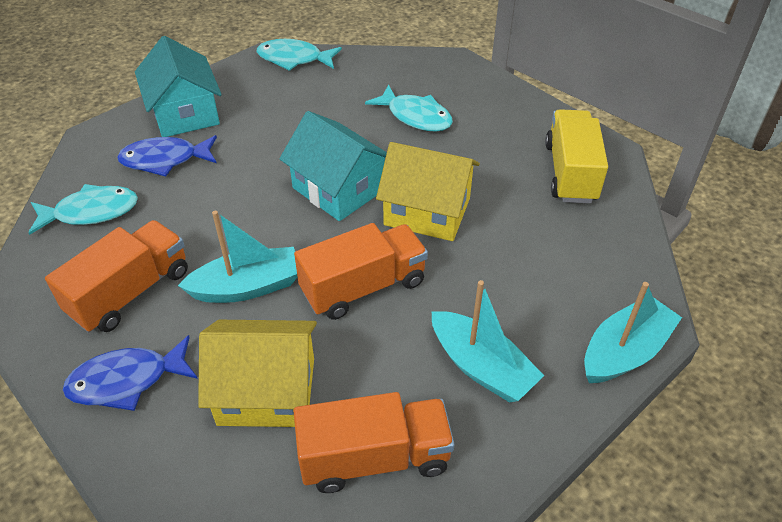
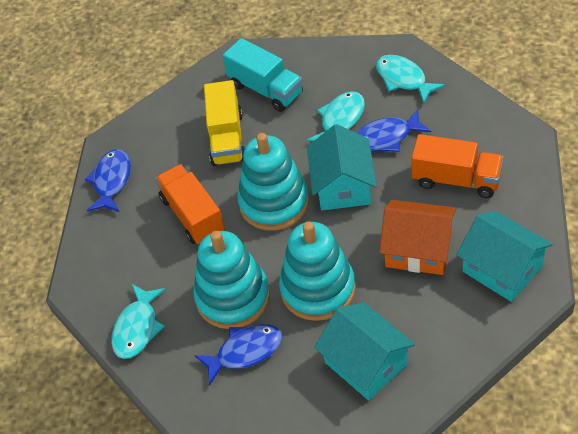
blue fish: 2 -> 3
orange house: 0 -> 1
orange truck: 3 -> 2
turquoise boat: 3 -> 0
turquoise house: 2 -> 3
turquoise stacking toy: 0 -> 3
turquoise truck: 0 -> 1
yellow house: 2 -> 0

